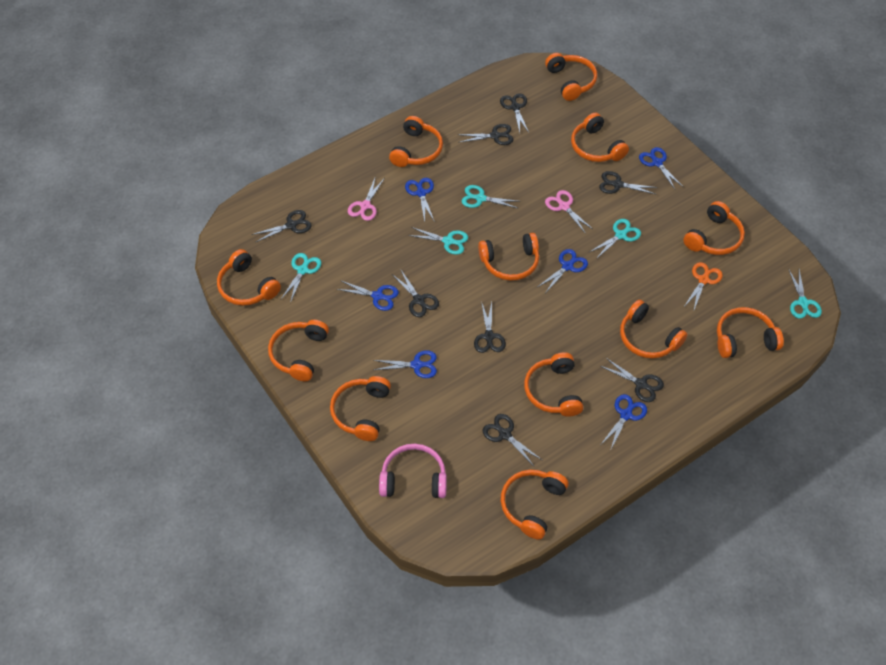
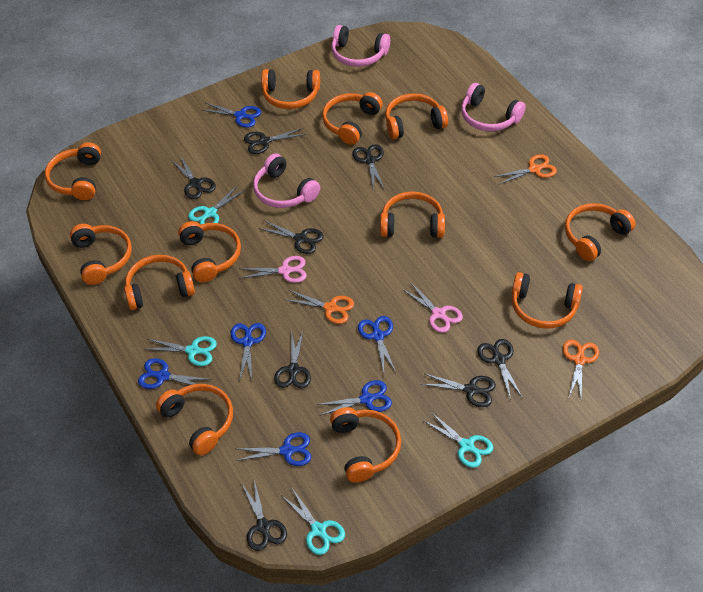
orange scissors: 1 -> 3
pink headphones: 1 -> 3
turquoise scissors: 5 -> 4

